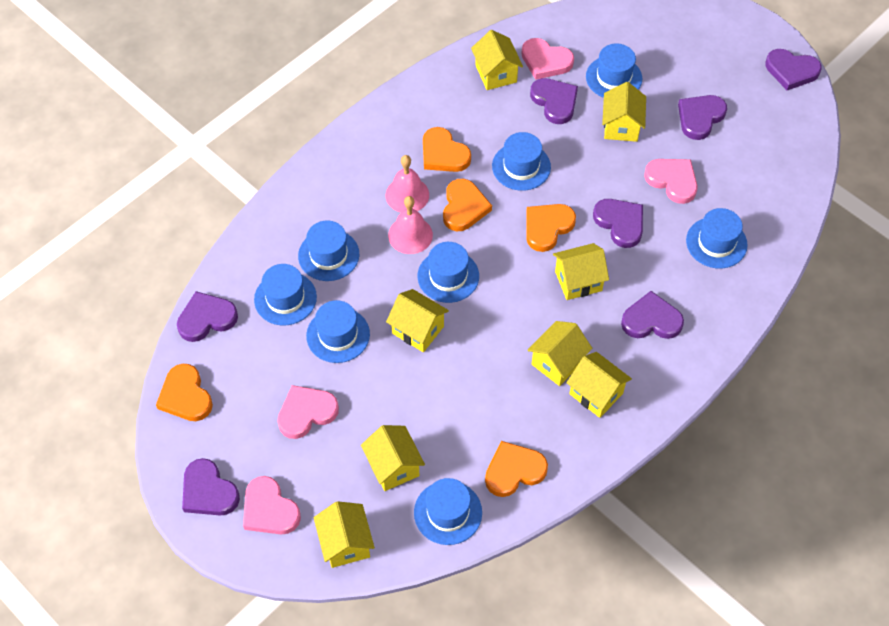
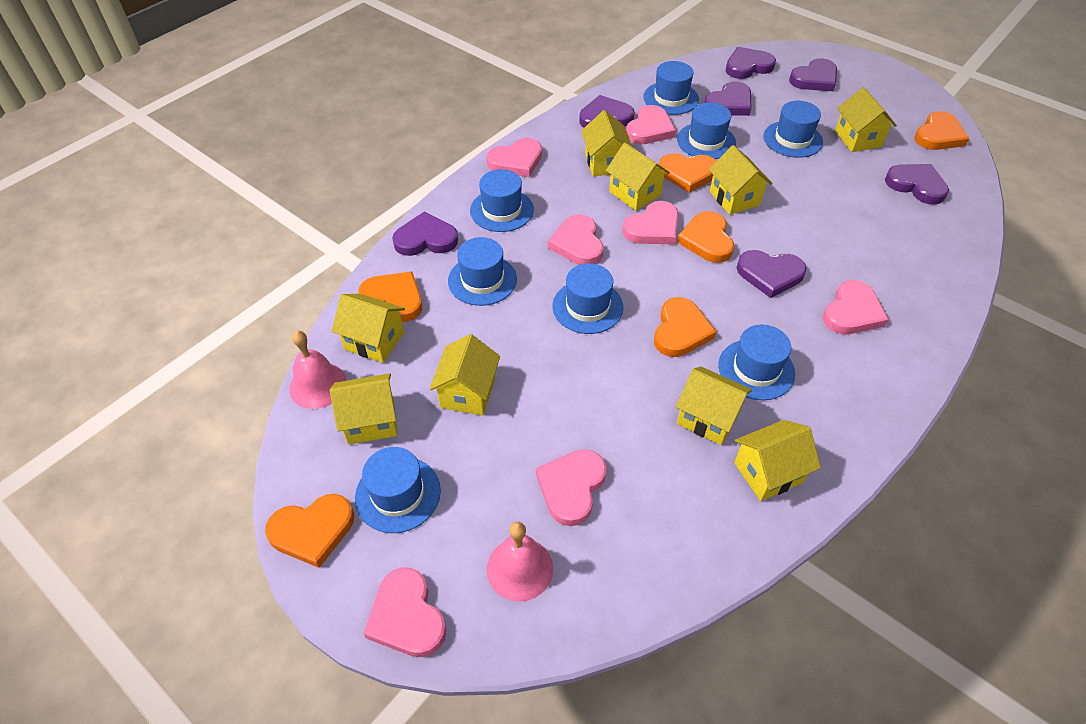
orange heart: 5 -> 6
pink heart: 4 -> 7
yellow house: 8 -> 9

